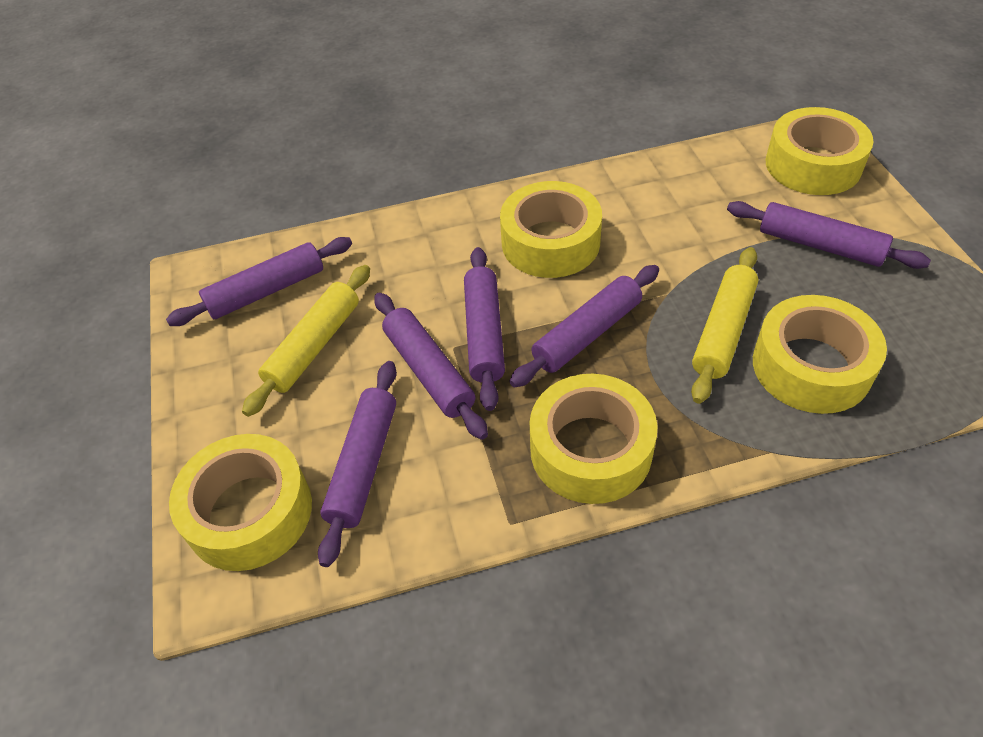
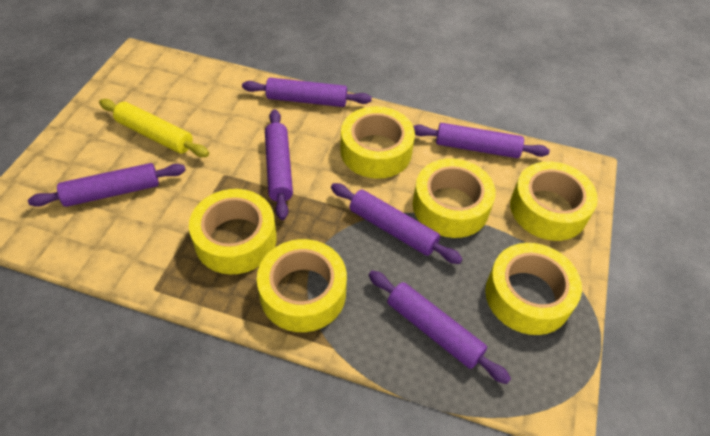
yellow rolling pin: 2 -> 1
yellow tape: 5 -> 6

